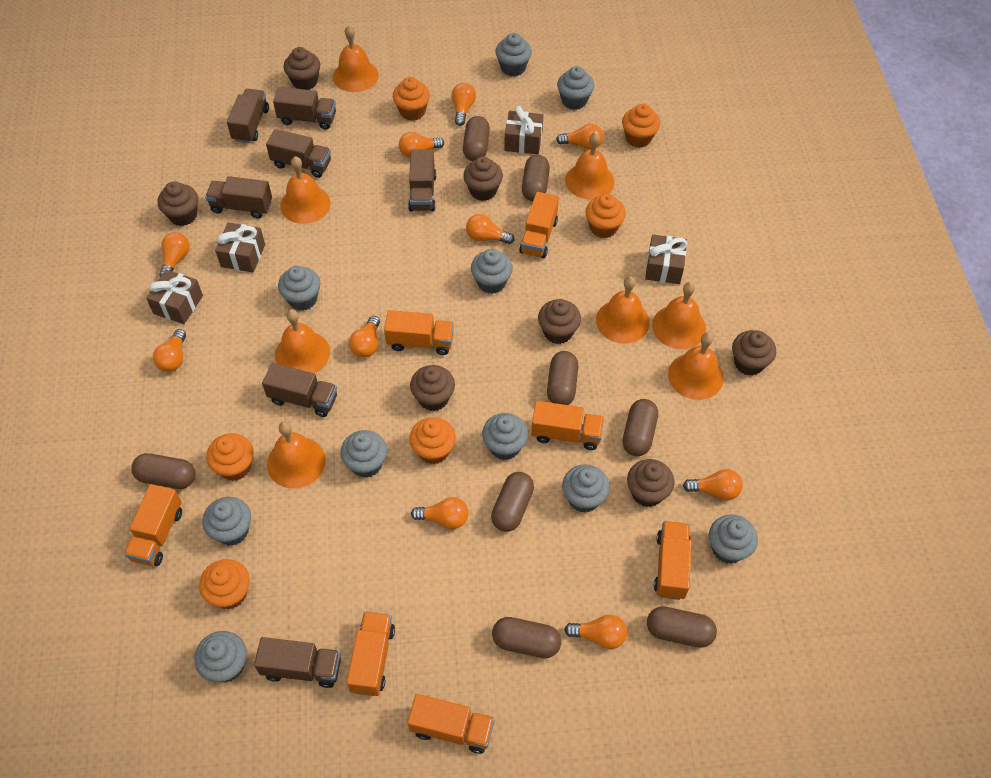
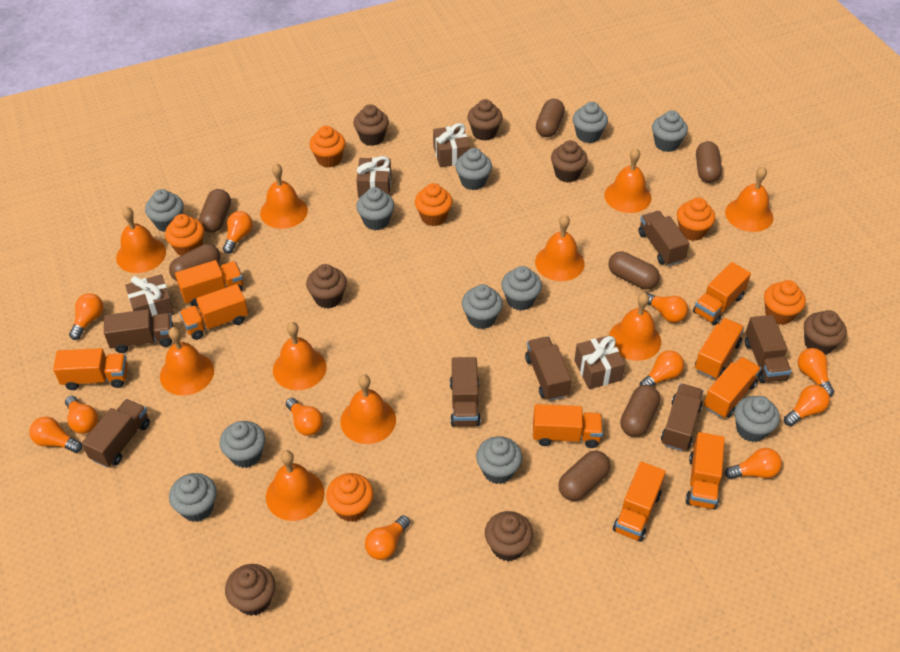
brown capsule: 8 -> 7
grey cupcake: 10 -> 11
orange bell: 8 -> 10
orange light bulb: 10 -> 11
orange truck: 7 -> 9

